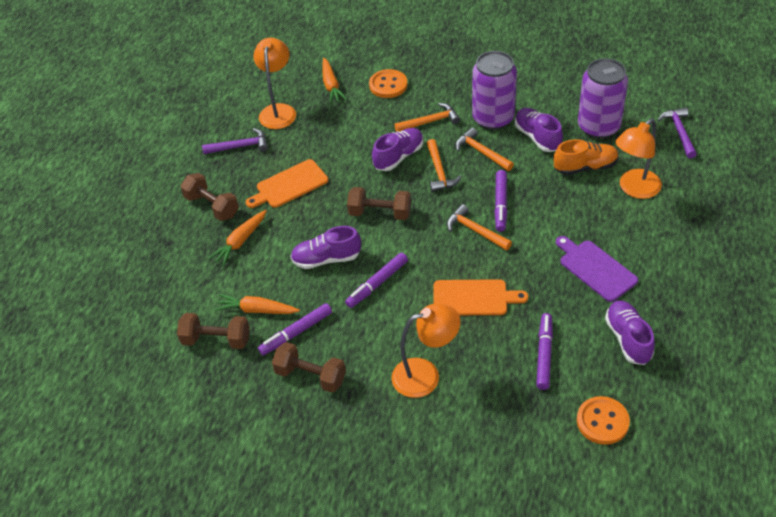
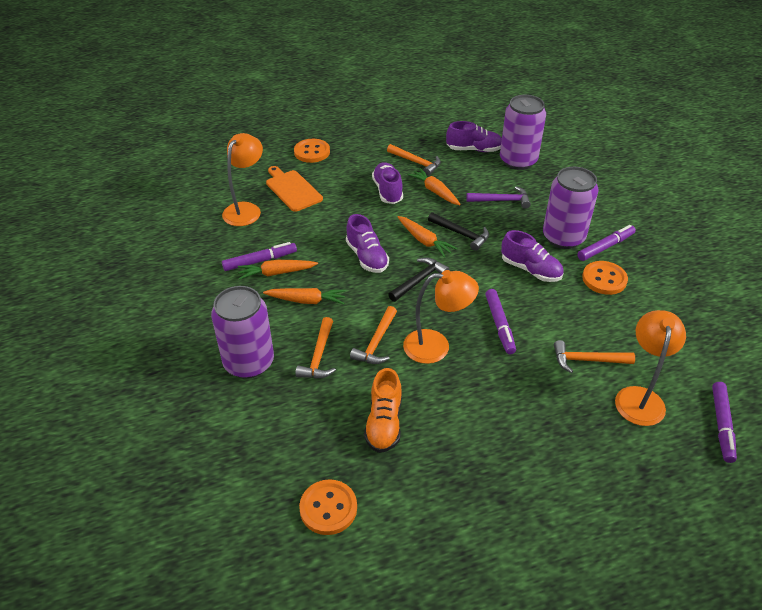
black hammer: 0 -> 2
brown dumbbell: 4 -> 0
orange button: 2 -> 3
orange carrot: 3 -> 4
orange cutting board: 2 -> 1
purple can: 2 -> 3
purple cutting board: 1 -> 0
purple hammer: 2 -> 1

